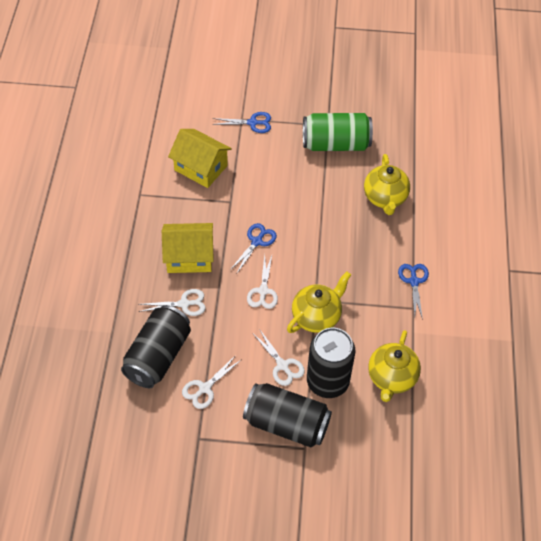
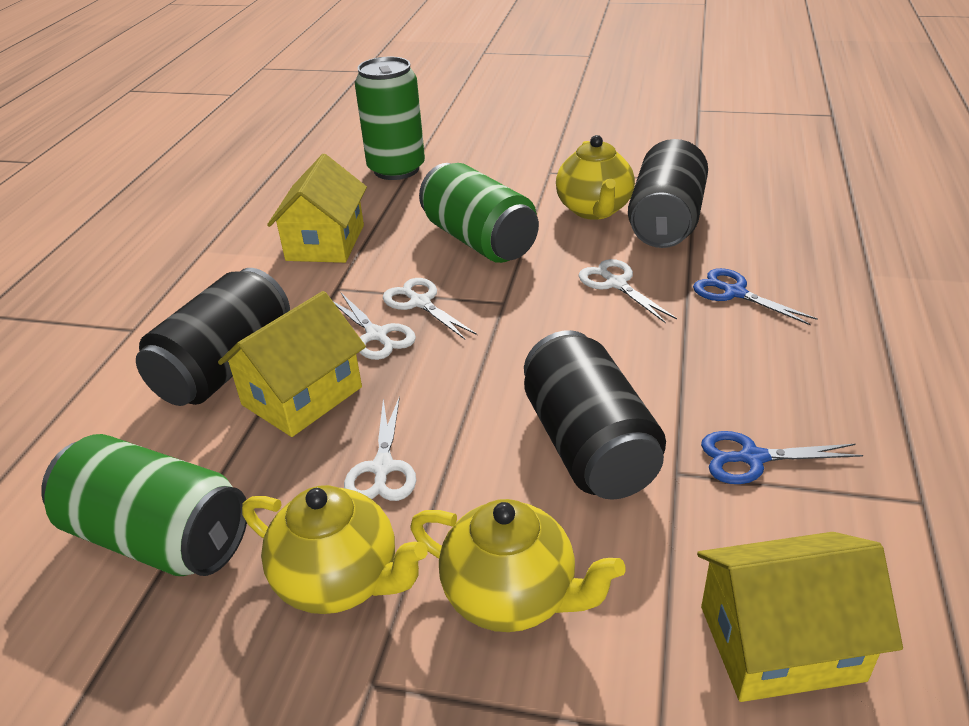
blue scissors: 3 -> 2
green can: 1 -> 3
yellow house: 2 -> 3

